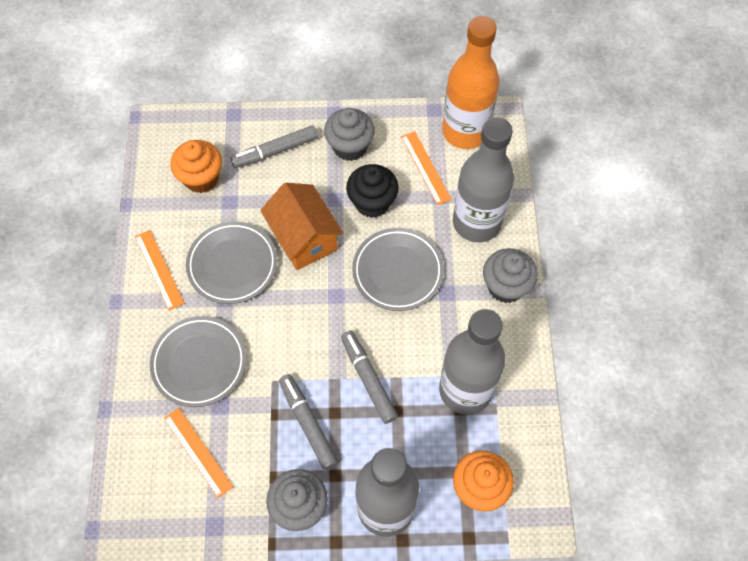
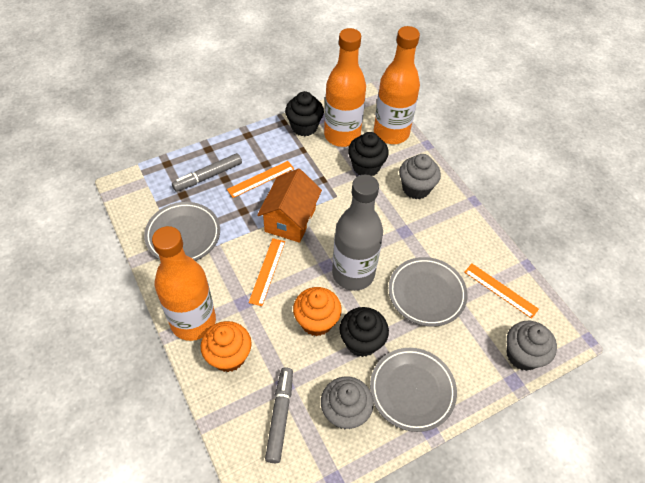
black cupcake: 1 -> 3
grey bottle: 3 -> 1
grey marker: 3 -> 2
orange bottle: 1 -> 3

